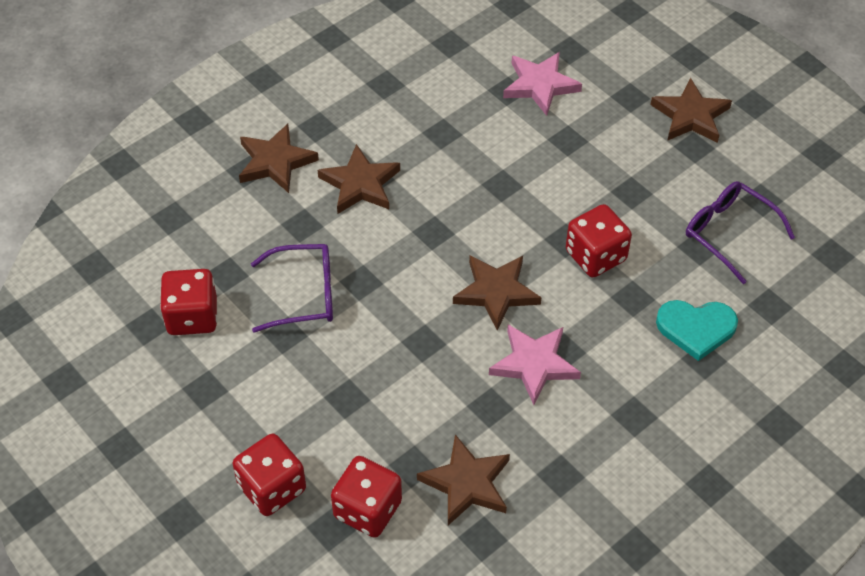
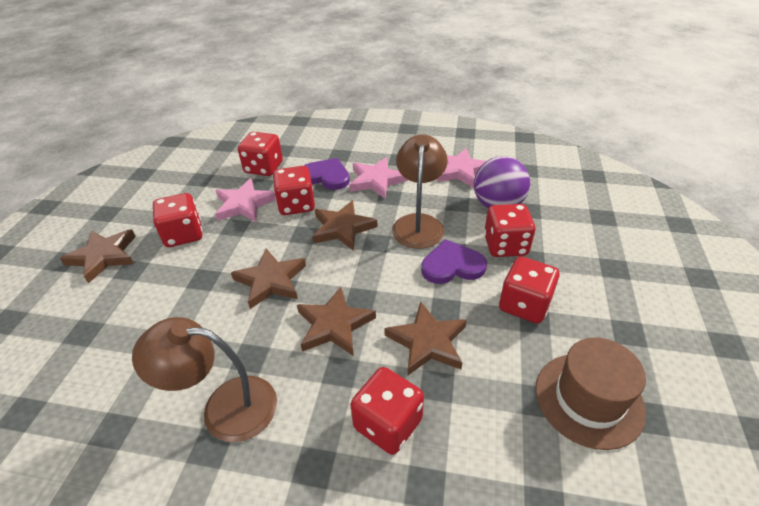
brown hat: 0 -> 1
brown lamp: 0 -> 2
pink star: 2 -> 3
purple ball: 0 -> 1
purple glasses: 2 -> 0
purple heart: 0 -> 2
red dice: 4 -> 6
turquoise heart: 1 -> 0

